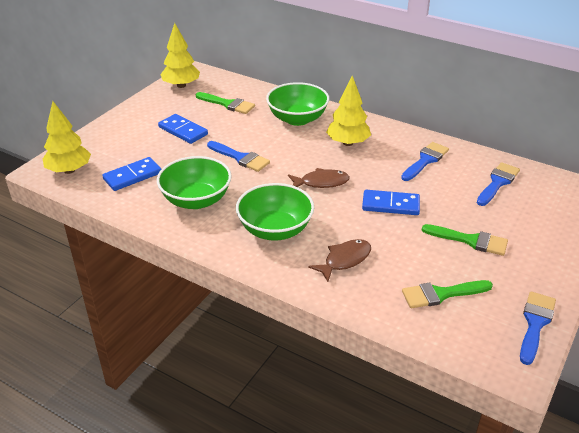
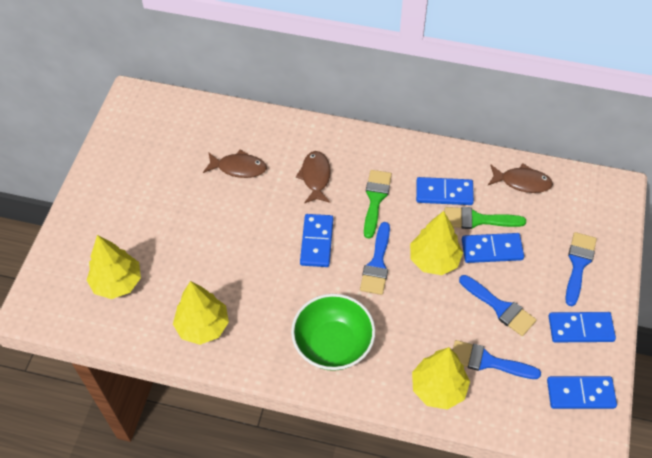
blue domino: 3 -> 5
brown fish: 2 -> 3
green bowl: 3 -> 1
green brush: 3 -> 2
yellow tree: 3 -> 4

